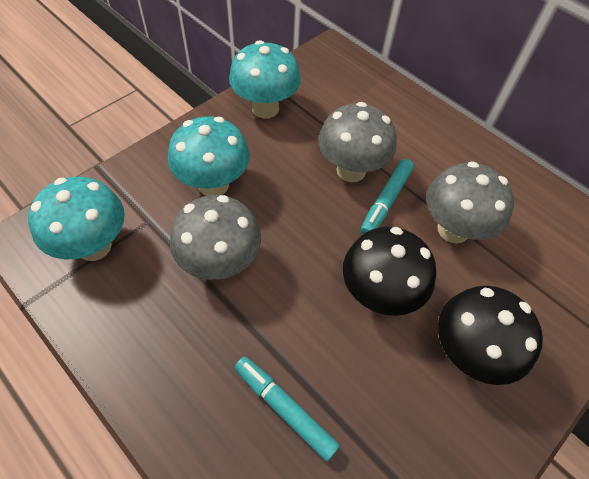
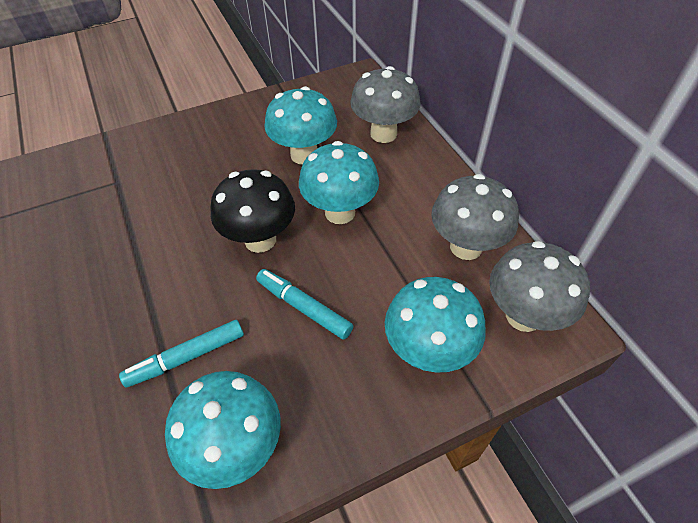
black mushroom: 2 -> 1
turquoise mushroom: 3 -> 4

